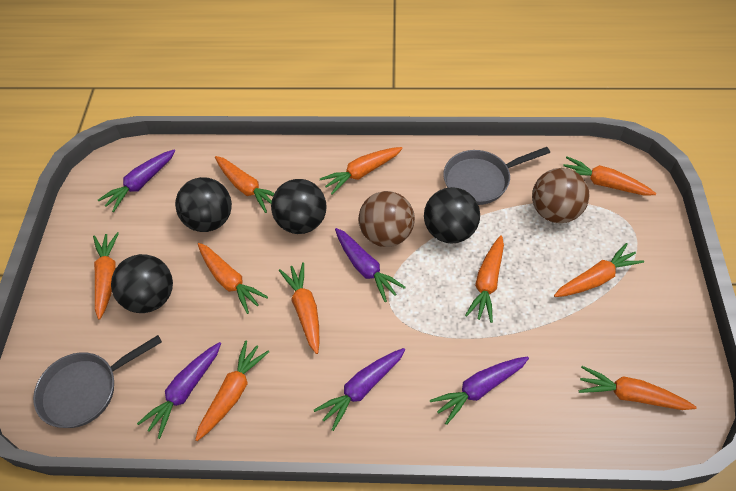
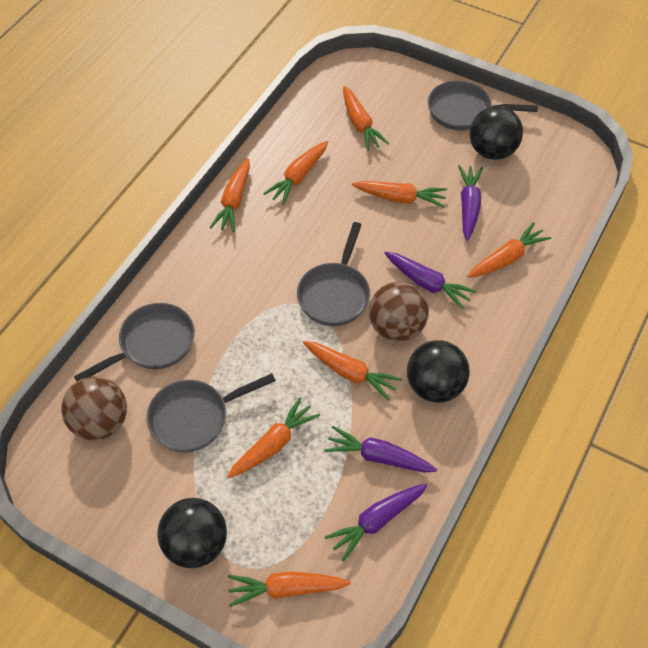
black ball: 4 -> 3
grey pan: 2 -> 4
orange carrot: 10 -> 8
purple carrot: 5 -> 4

